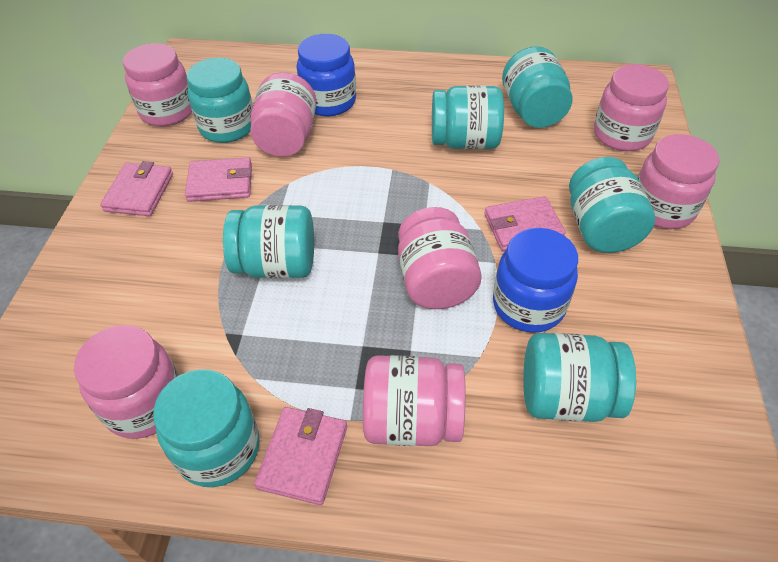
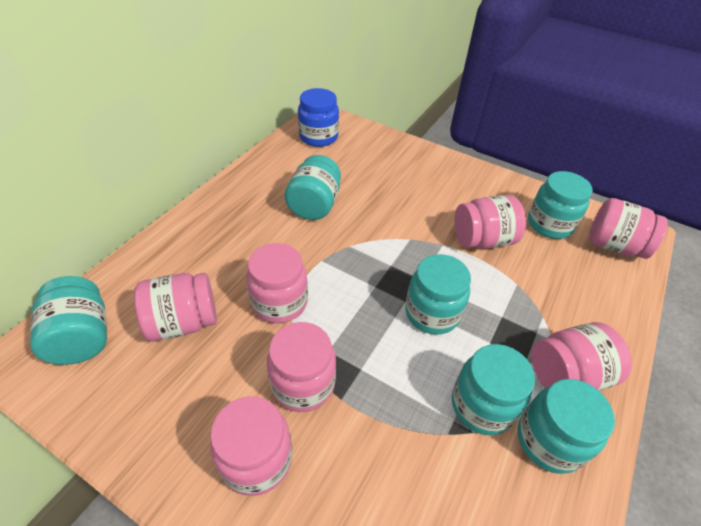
blue jar: 2 -> 1
pink wallet: 4 -> 0
turquoise jar: 7 -> 6

